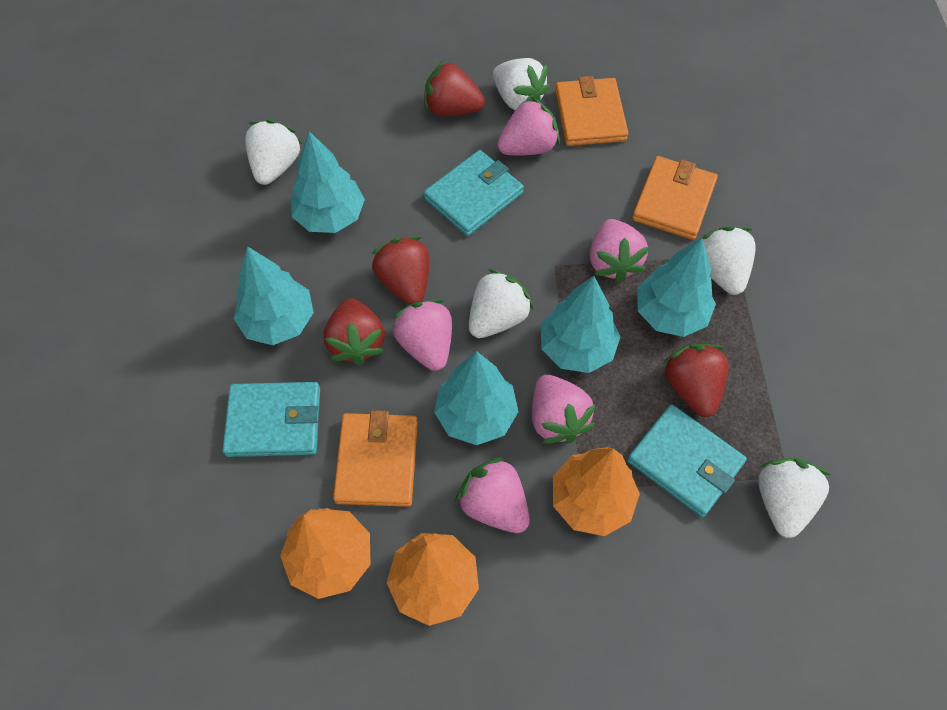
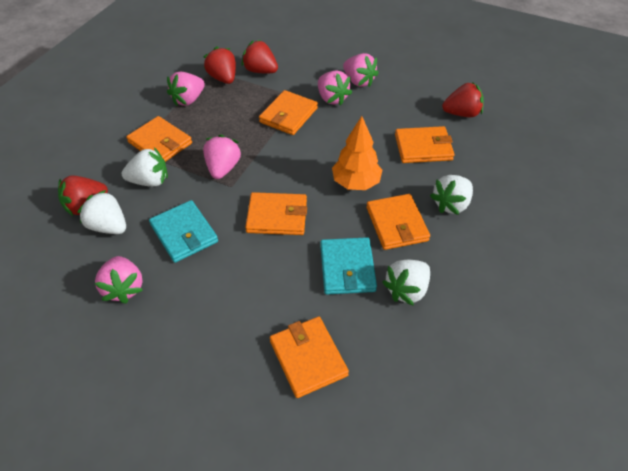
orange tree: 3 -> 1
orange wallet: 3 -> 6
turquoise tree: 5 -> 0
turquoise wallet: 3 -> 2
white strawberry: 5 -> 4

